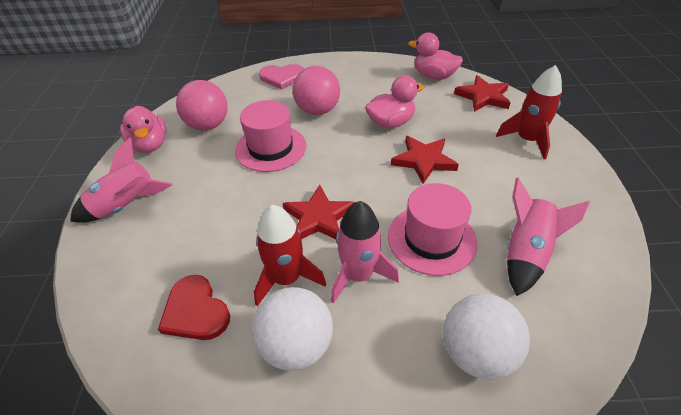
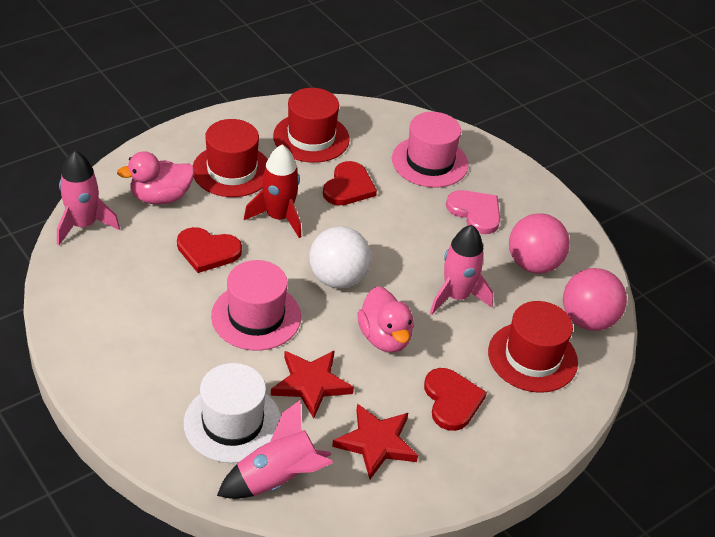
pink duck: 3 -> 2
red hat: 0 -> 3
red heart: 1 -> 3
red rocket: 2 -> 1
red star: 3 -> 2
white ball: 2 -> 1
white hat: 0 -> 1

